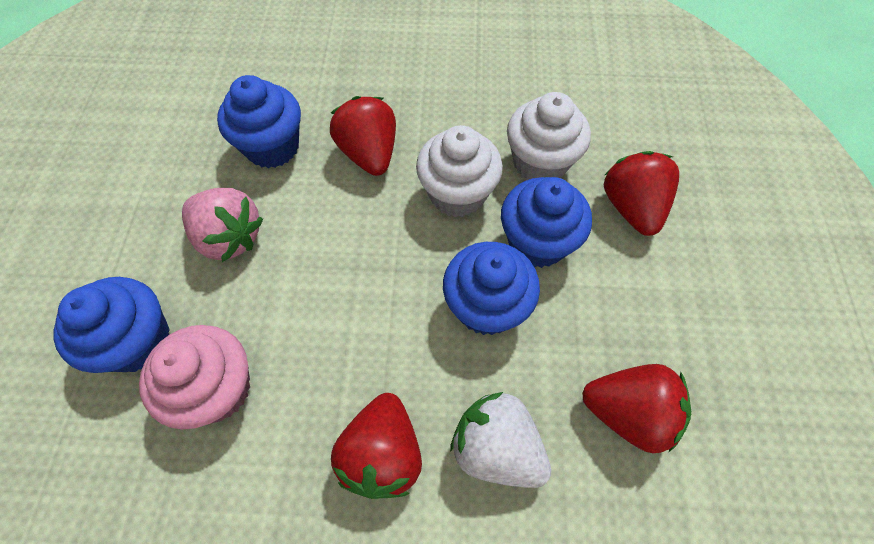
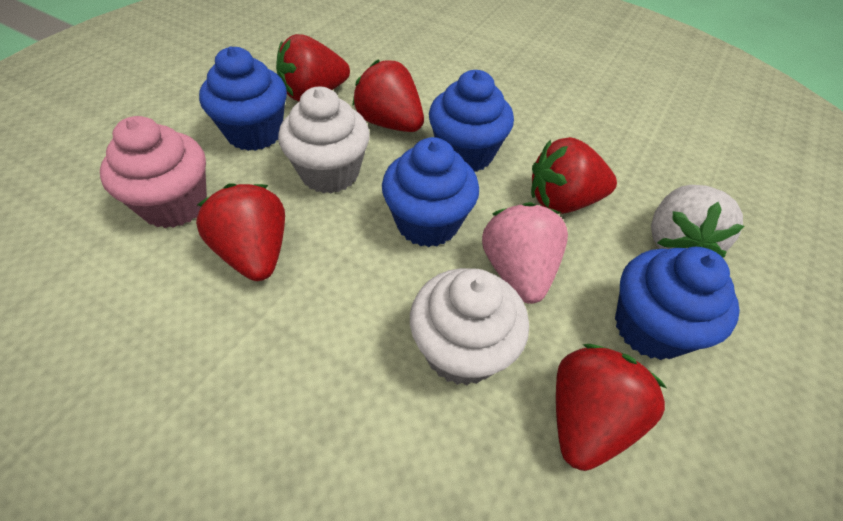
red strawberry: 4 -> 5

